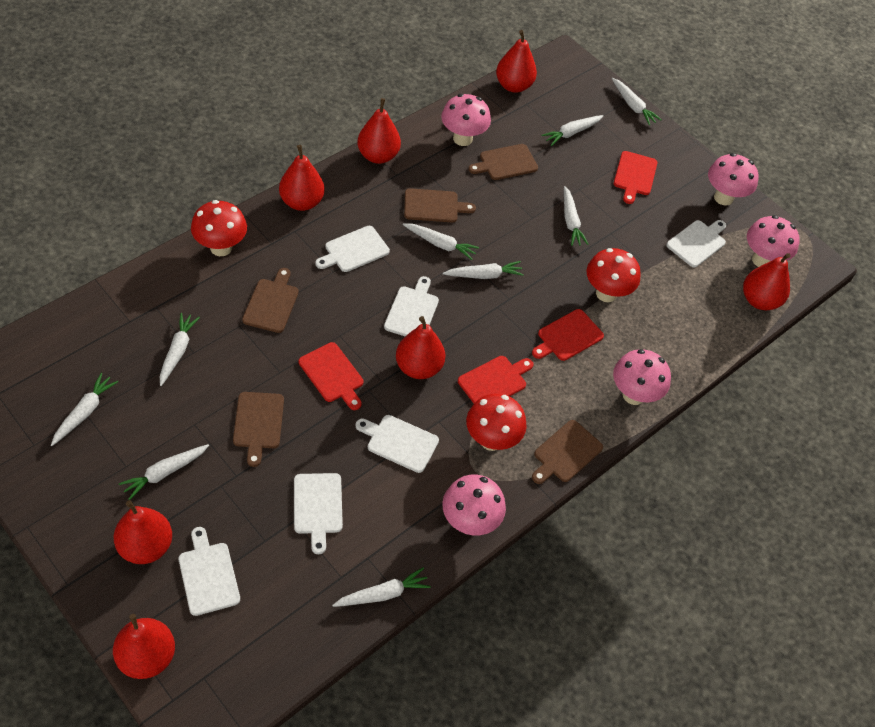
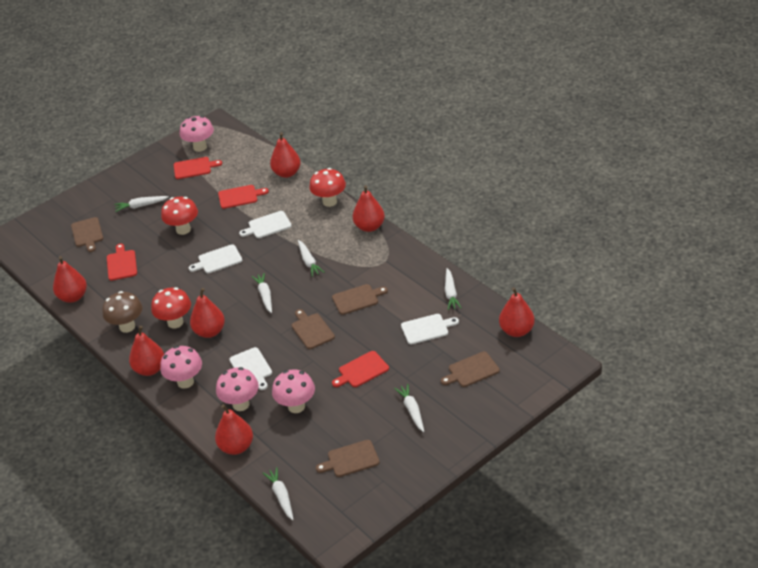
brown mushroom: 0 -> 1
pink mushroom: 5 -> 4
white carrot: 9 -> 6
white cutting board: 6 -> 4

